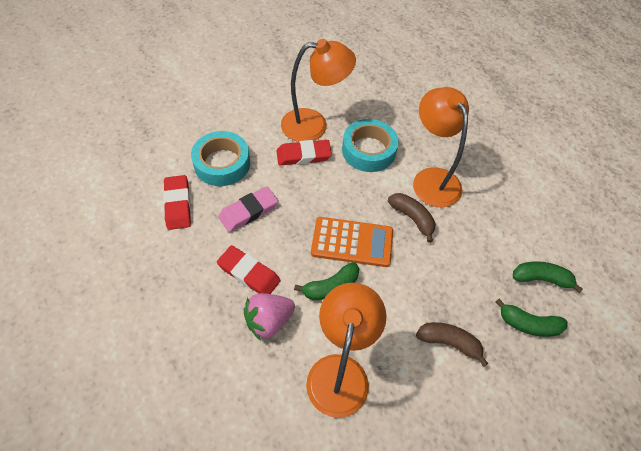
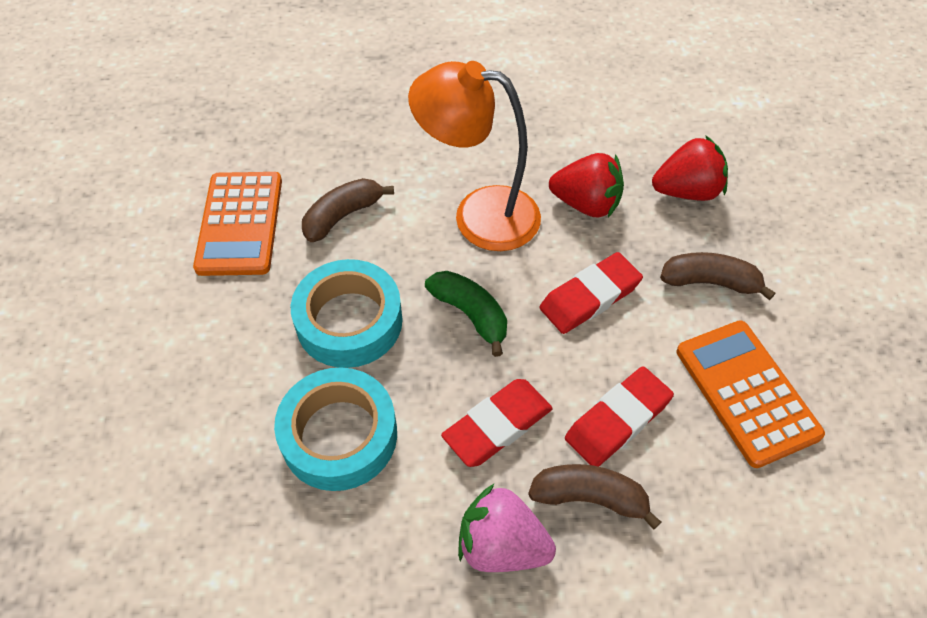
brown banana: 2 -> 3
green banana: 3 -> 1
orange calculator: 1 -> 2
orange lamp: 3 -> 1
pink eraser: 1 -> 0
red strawberry: 0 -> 2

